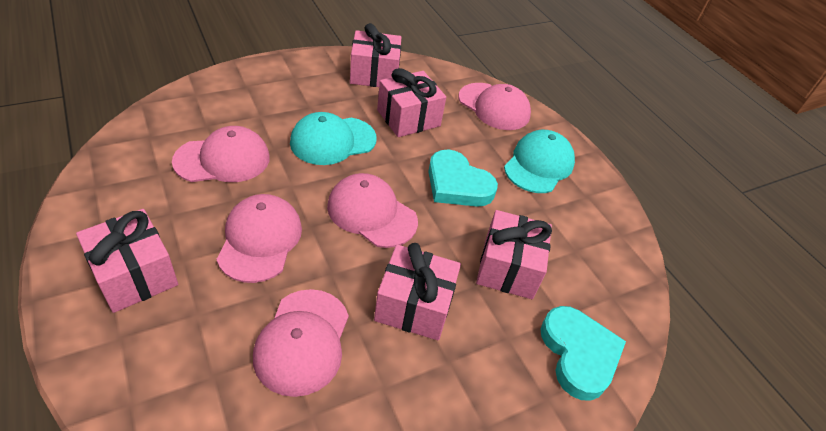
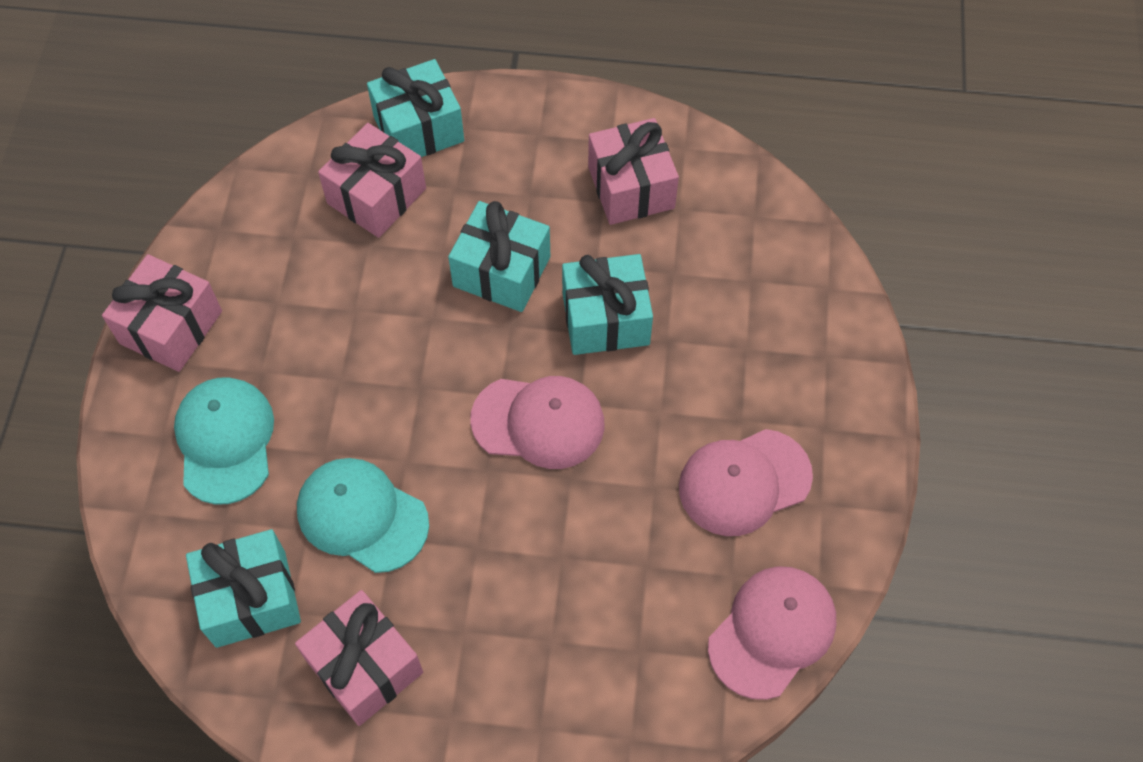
pink cap: 5 -> 3
pink gift: 5 -> 4
turquoise gift: 0 -> 4
turquoise heart: 2 -> 0

